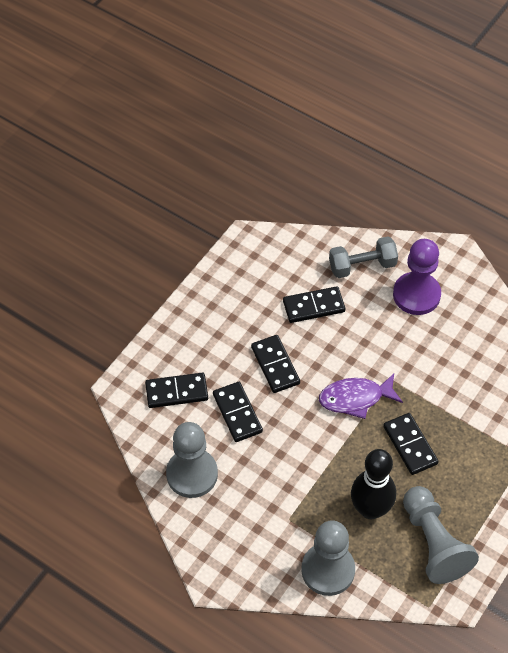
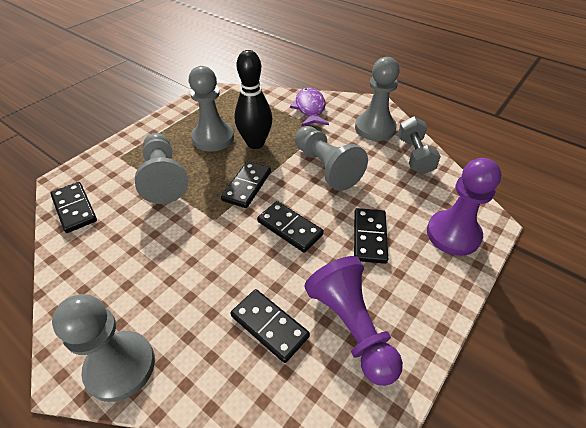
grey pawn: 3 -> 5
purple pawn: 1 -> 2

